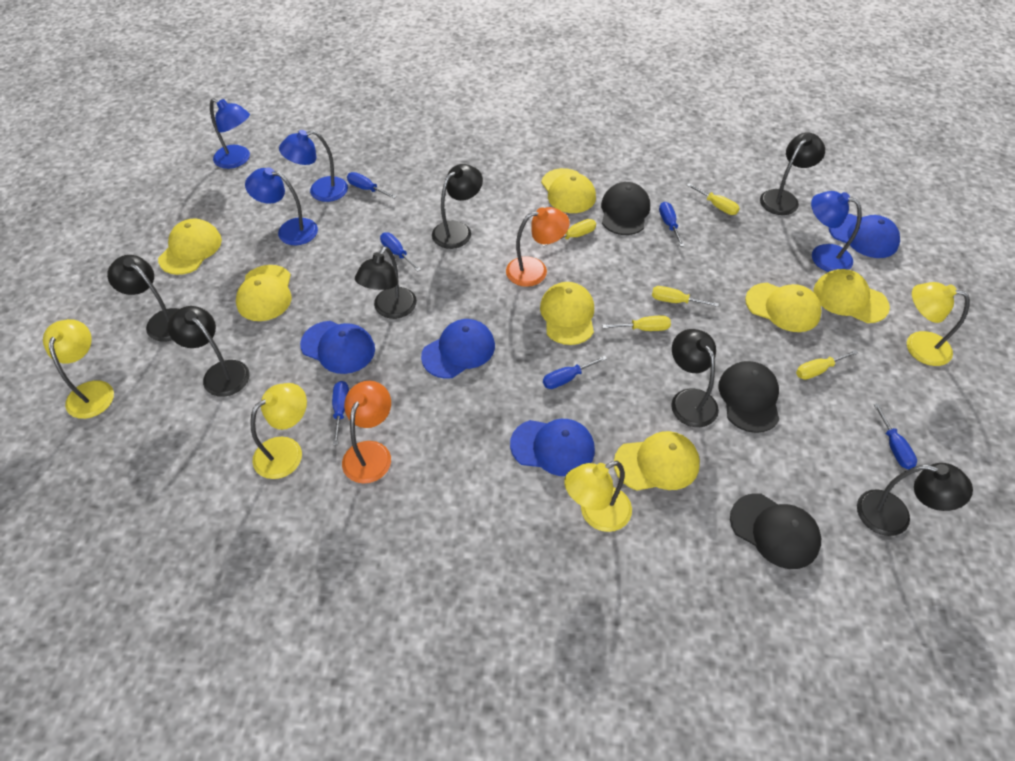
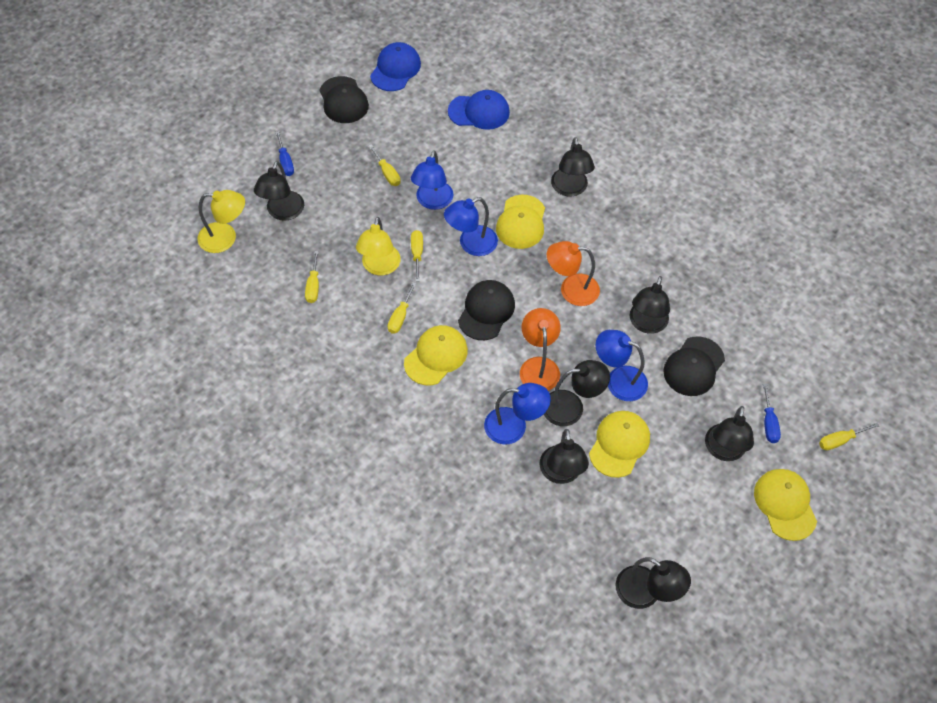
blue cap: 4 -> 2
blue screwdriver: 6 -> 2
yellow cap: 7 -> 4
yellow lamp: 4 -> 2

